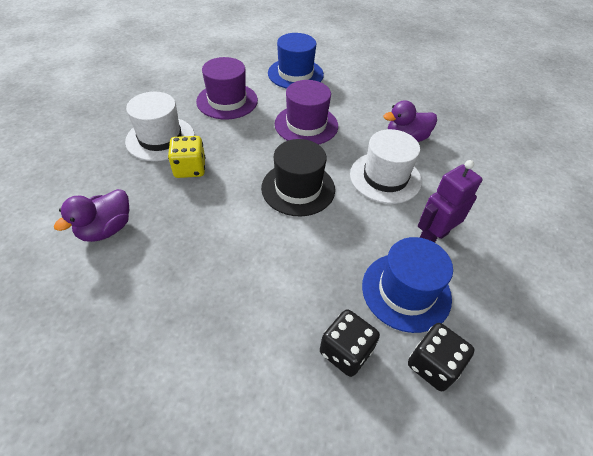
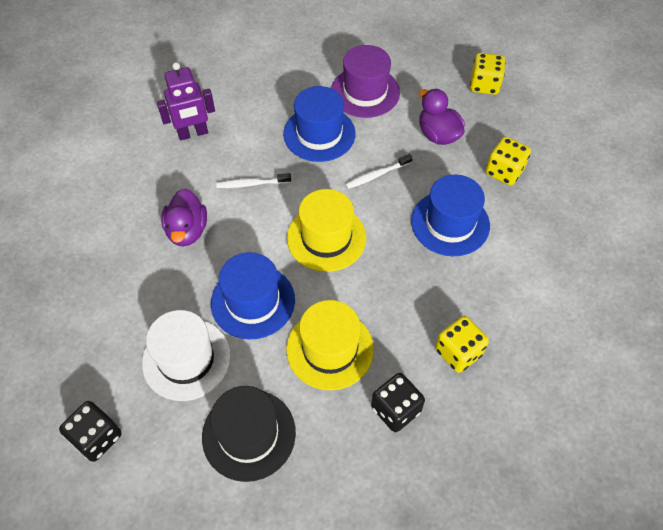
blue hat: 2 -> 3
purple hat: 2 -> 1
white hat: 2 -> 1
white toothbrush: 0 -> 2
yellow dice: 1 -> 3
yellow hat: 0 -> 2

